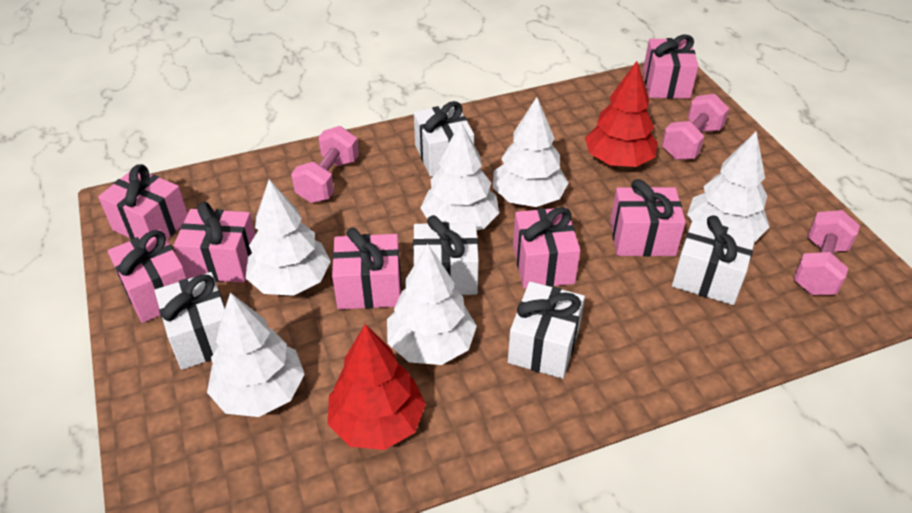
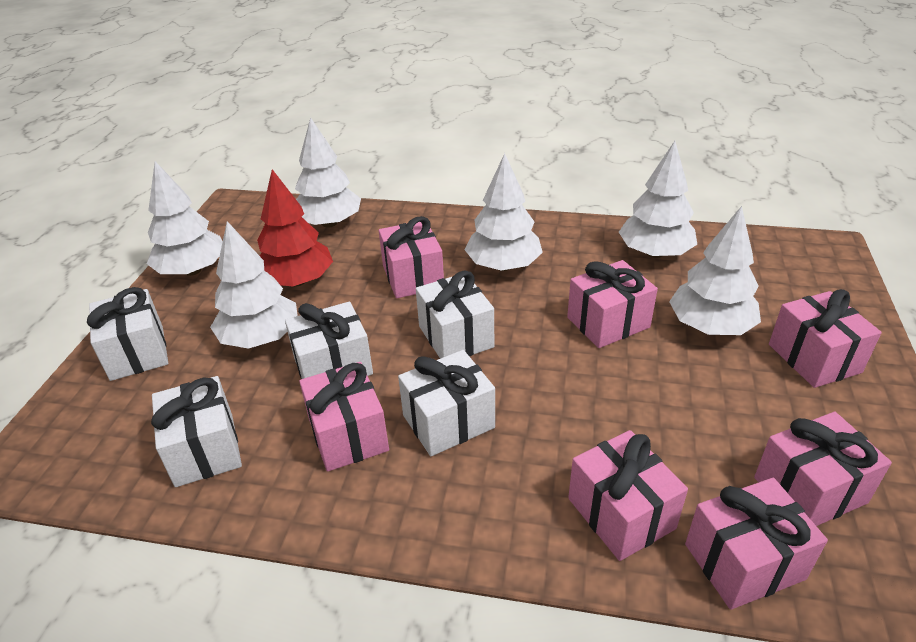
pink dumbbell: 3 -> 0
red tree: 2 -> 1

